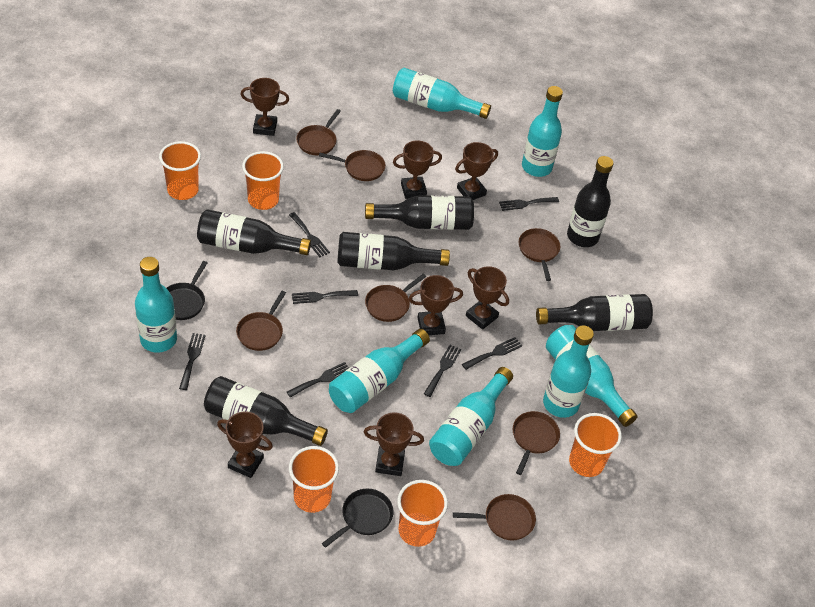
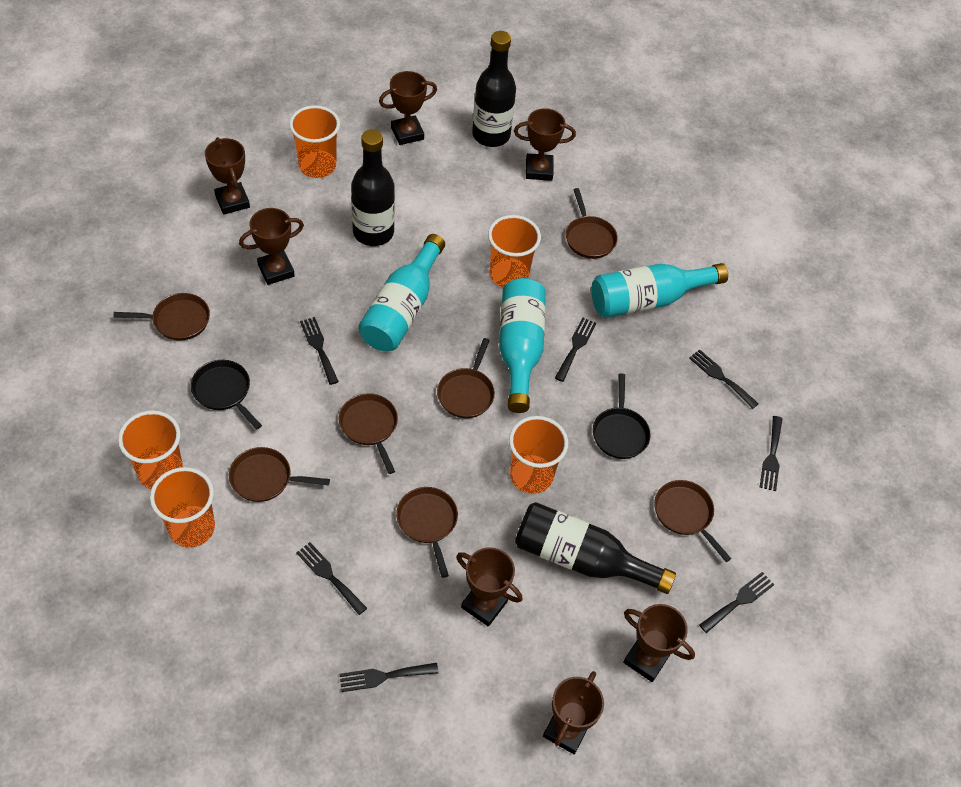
black bottle: 6 -> 3
turquoise bottle: 7 -> 3

